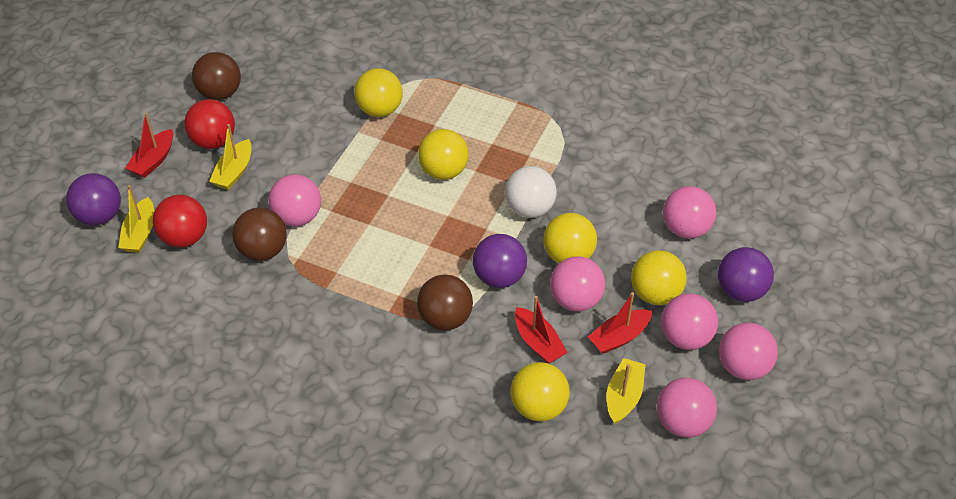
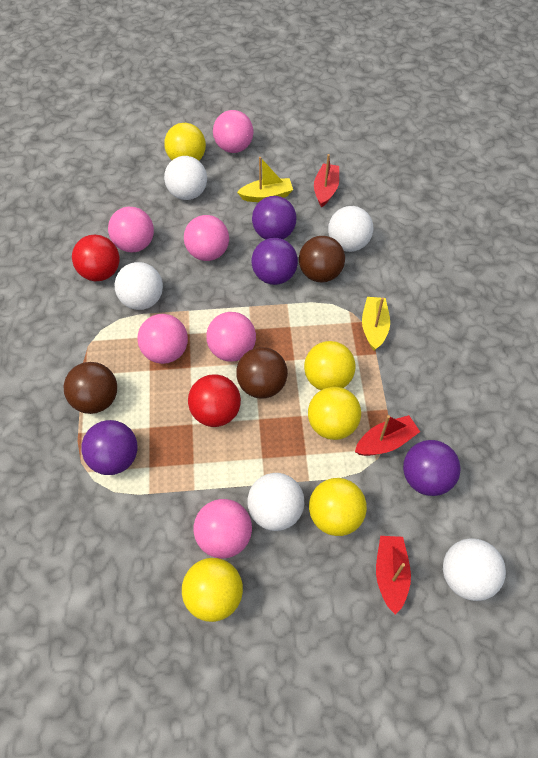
purple ball: 3 -> 4
white ball: 1 -> 5
yellow boat: 3 -> 2

